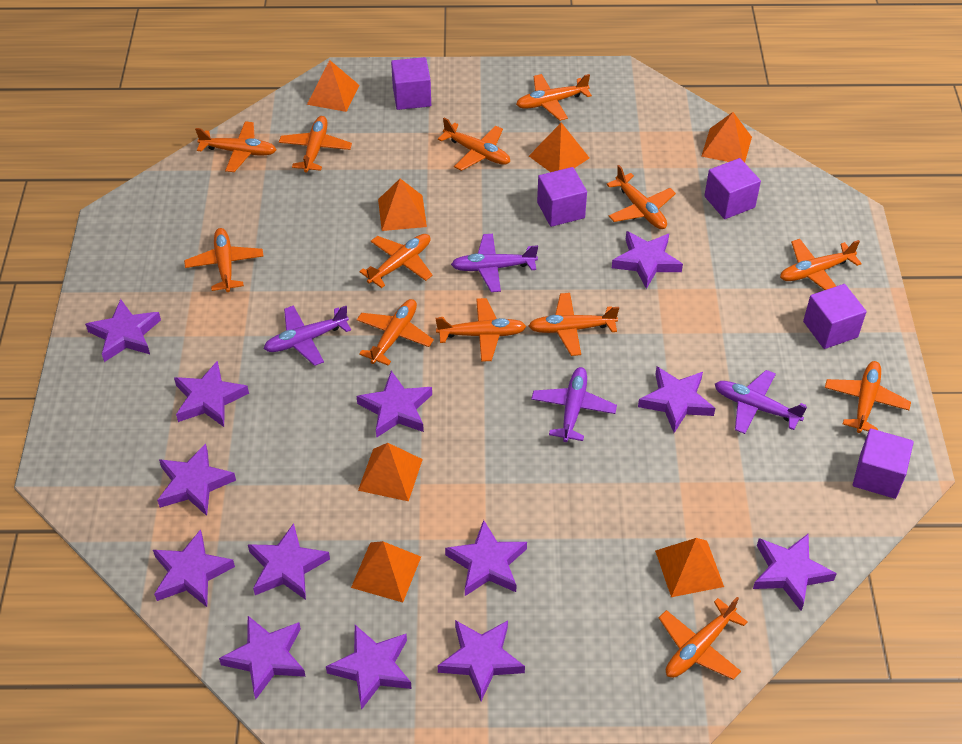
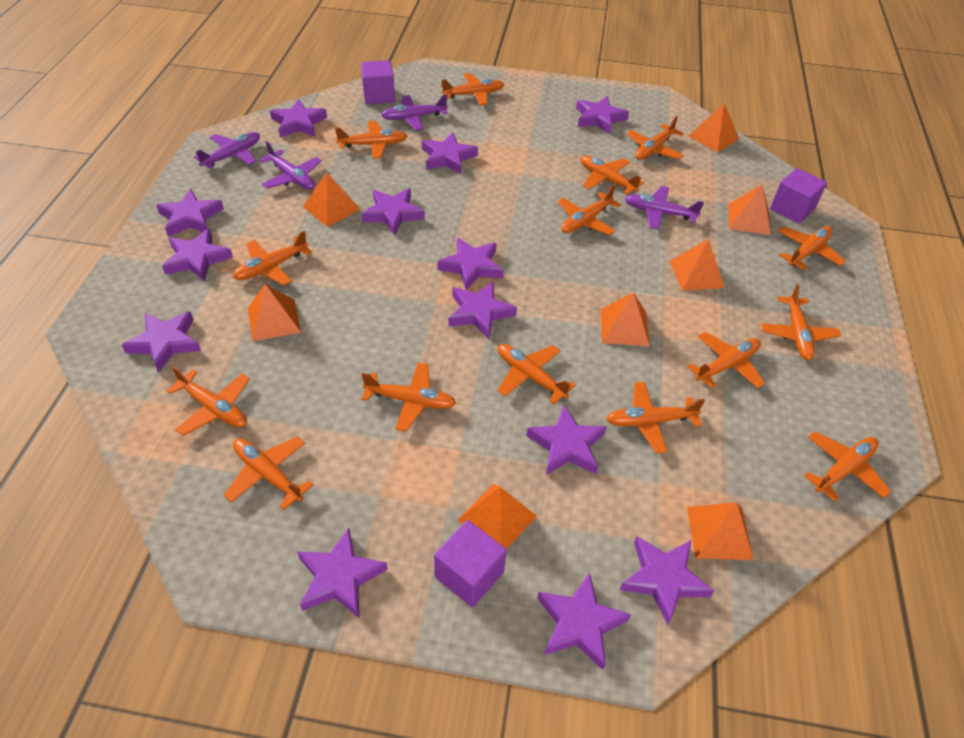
orange plane: 13 -> 15
orange pyramid: 7 -> 8
purple cube: 5 -> 3

